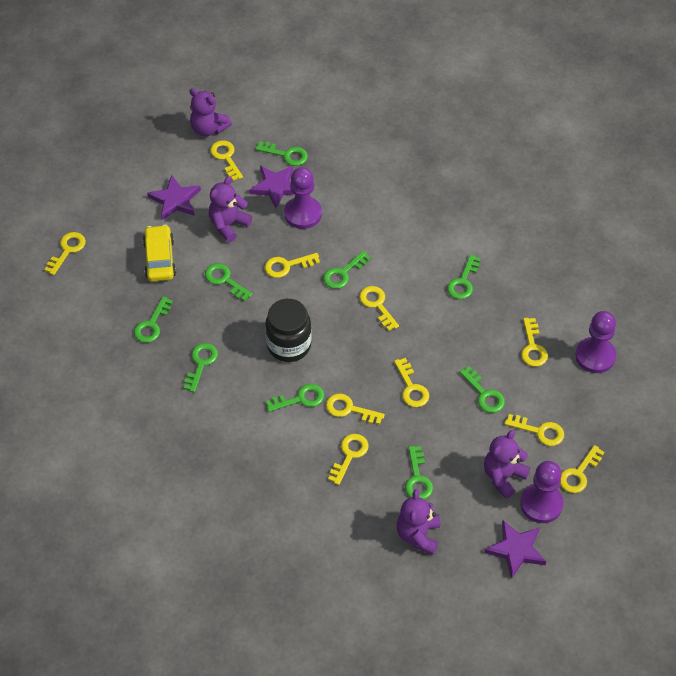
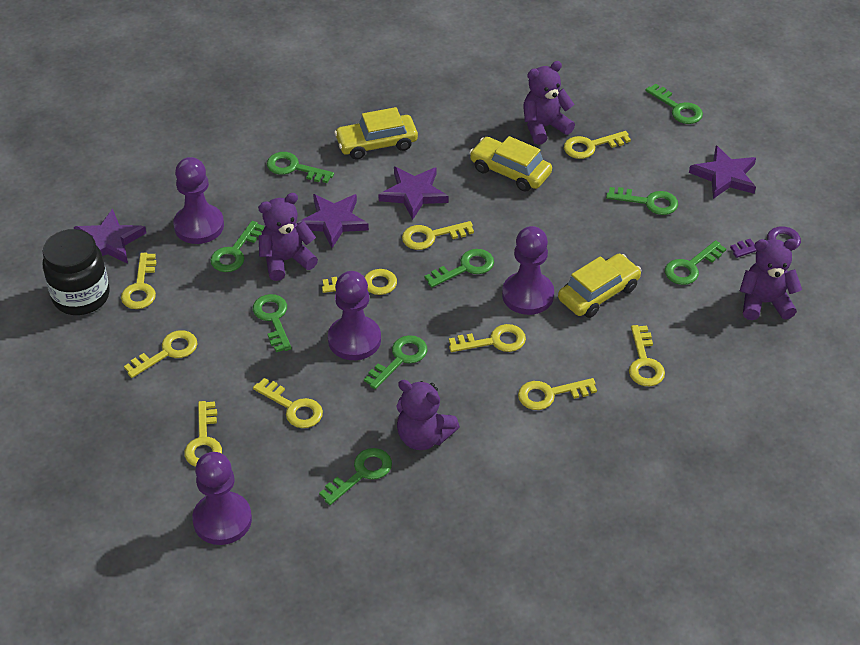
purple key: 0 -> 1
purple pawn: 3 -> 4
purple star: 3 -> 4
yellow car: 1 -> 3

